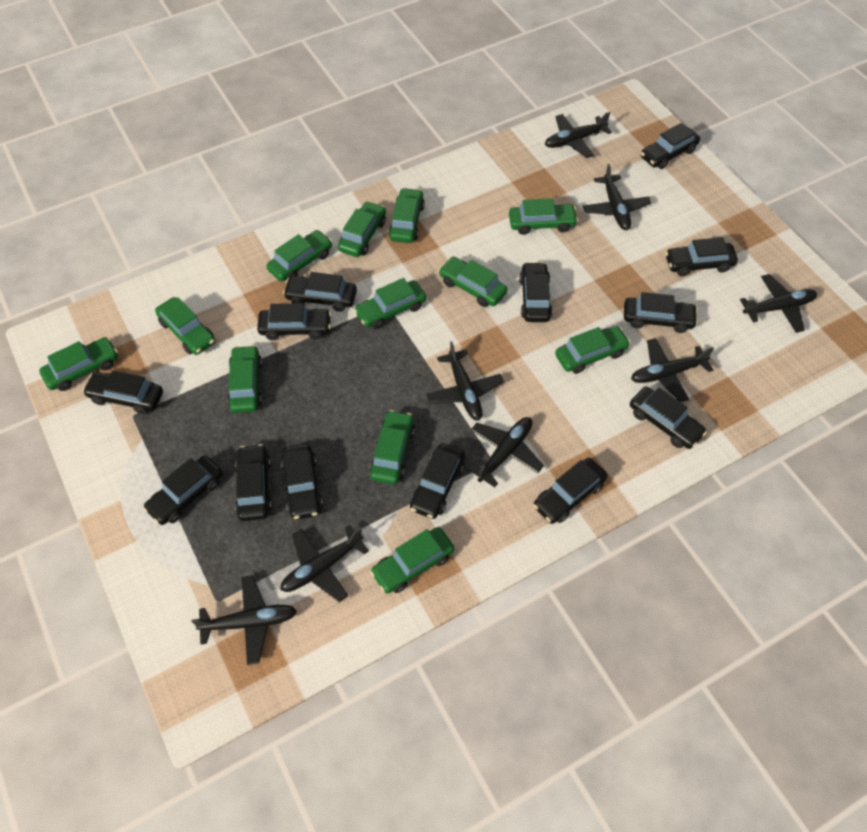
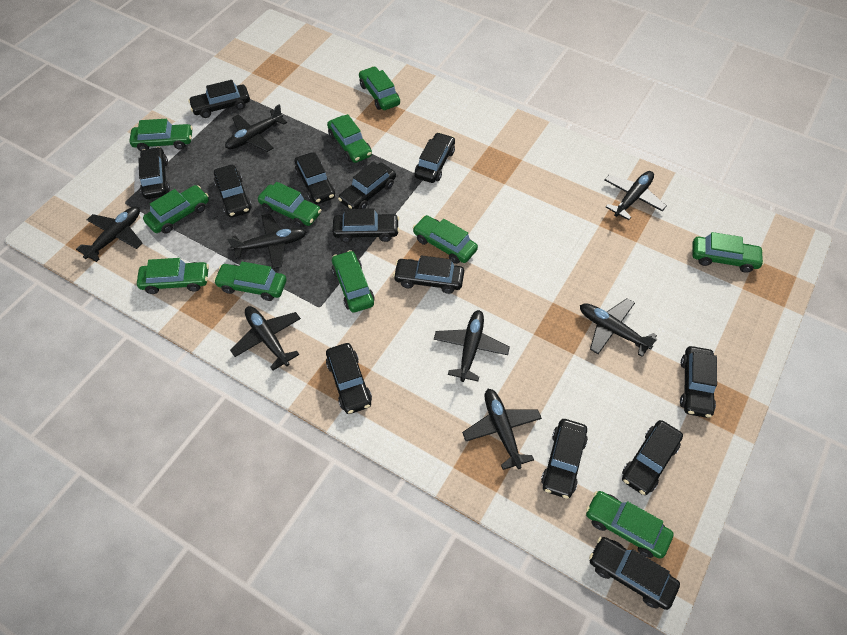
green car: 12 -> 11

